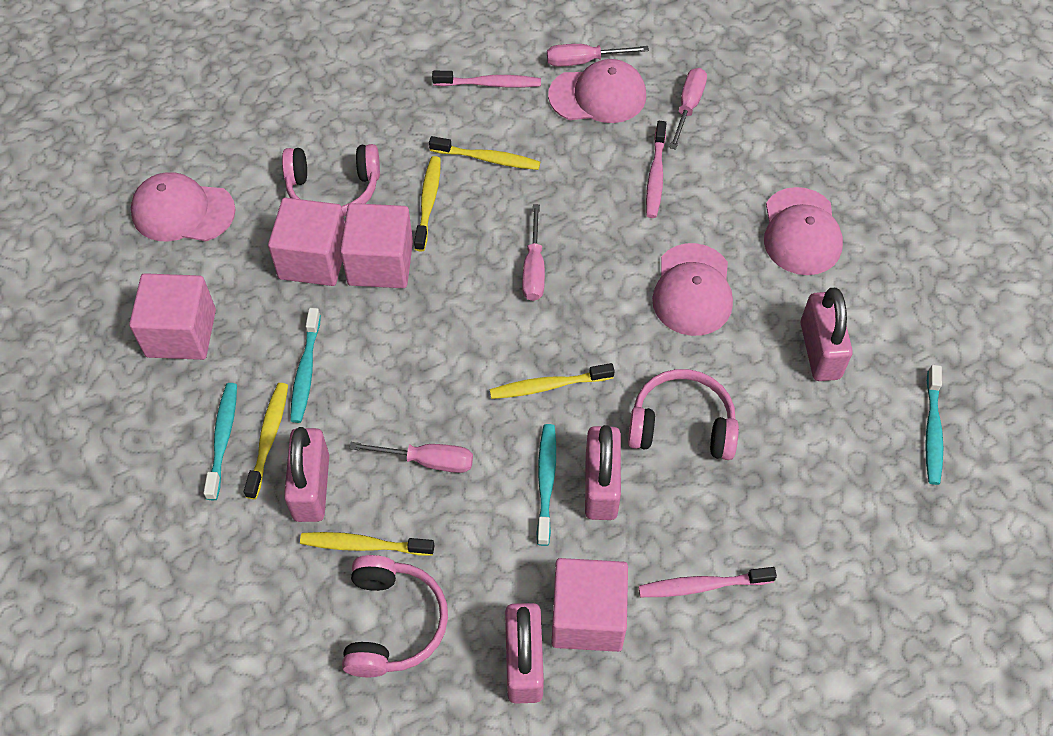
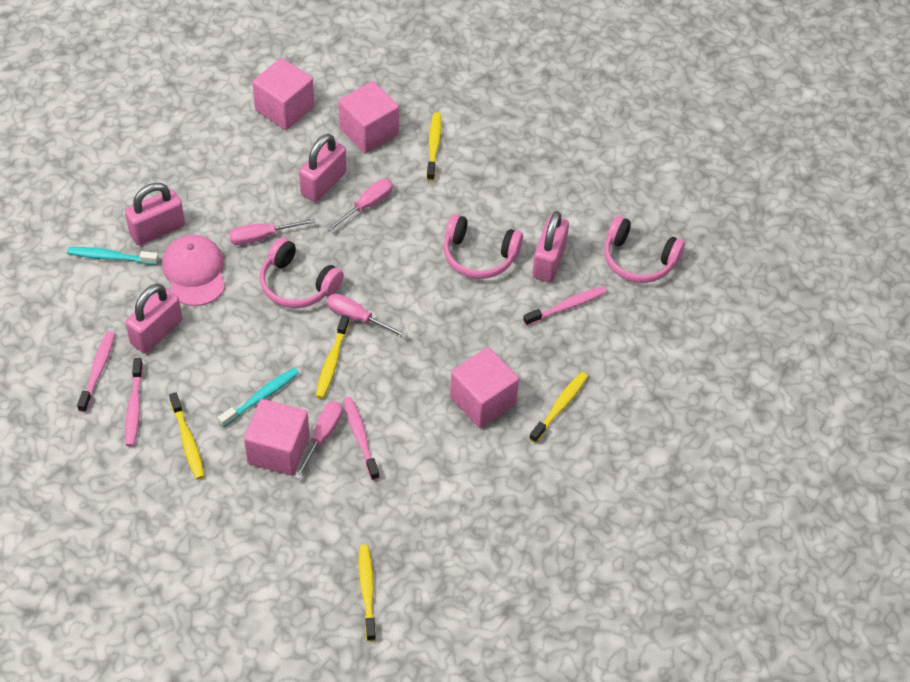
pink cap: 4 -> 1
pink toothbrush: 3 -> 4
turquoise toothbrush: 4 -> 2

